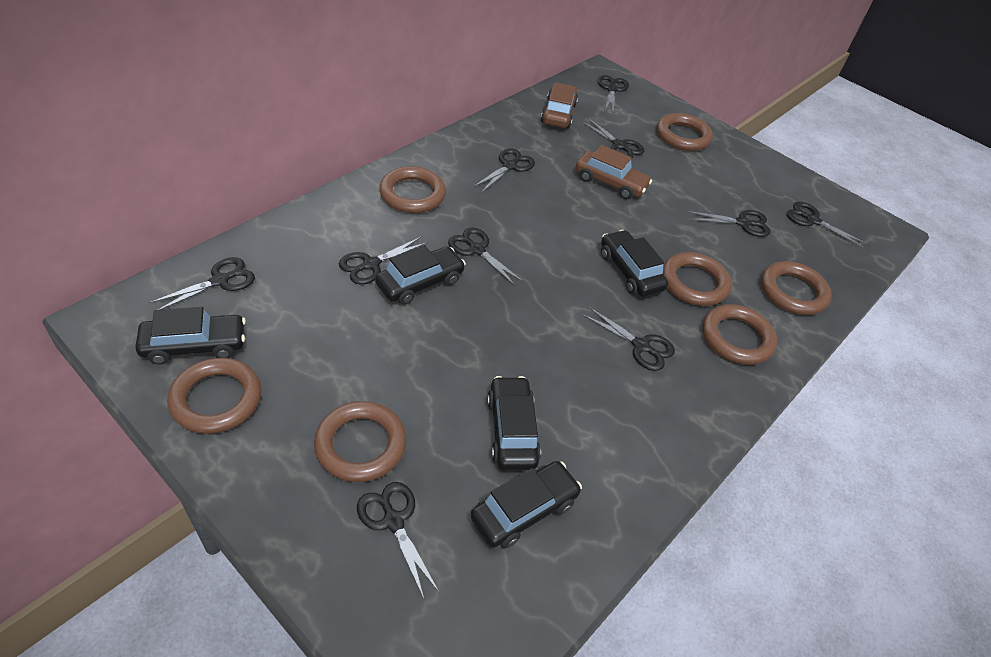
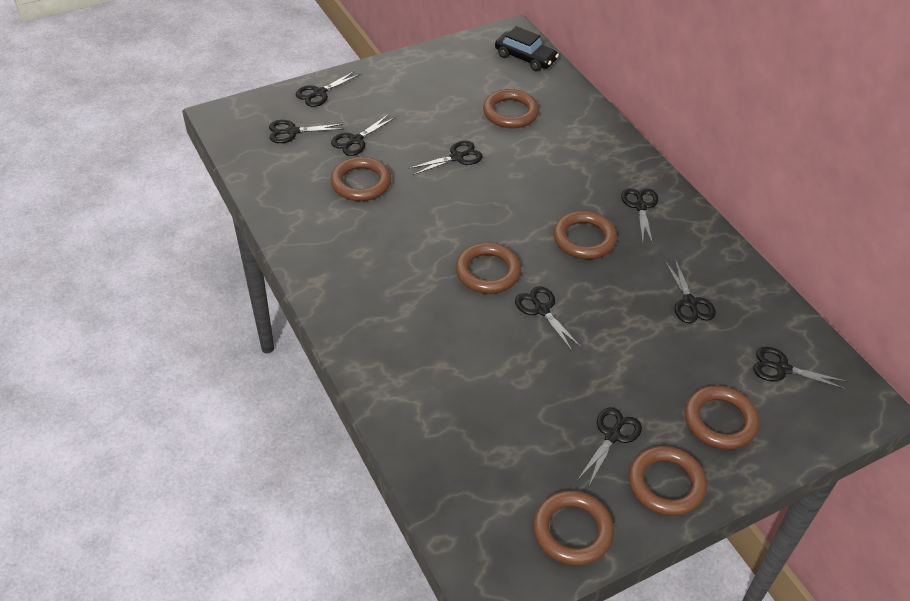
black car: 5 -> 1
black scissors: 10 -> 9
brown car: 2 -> 0

